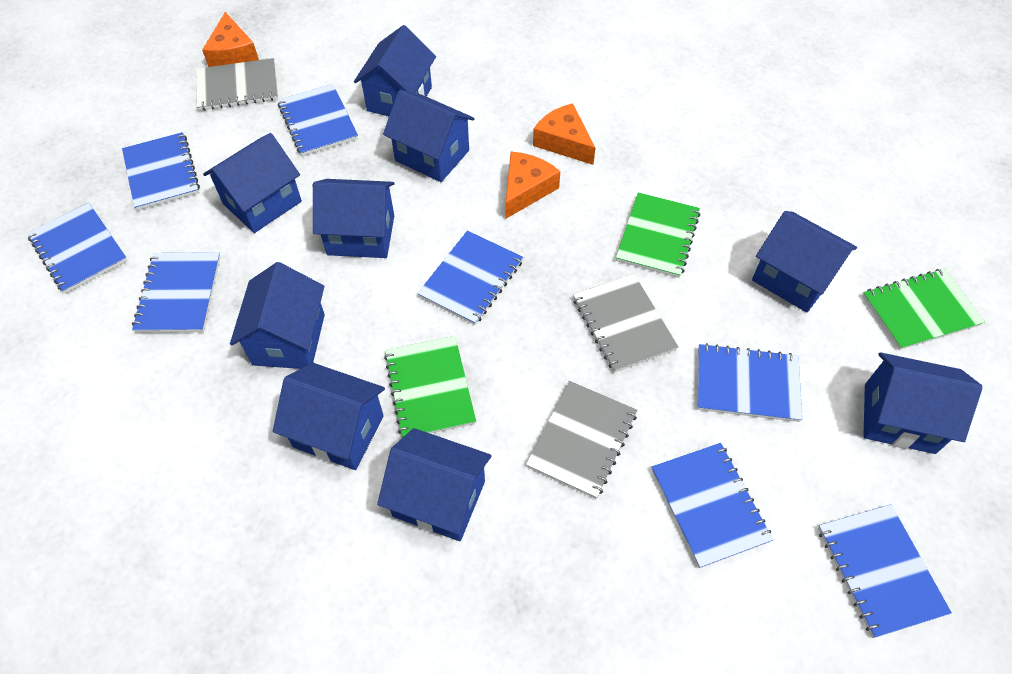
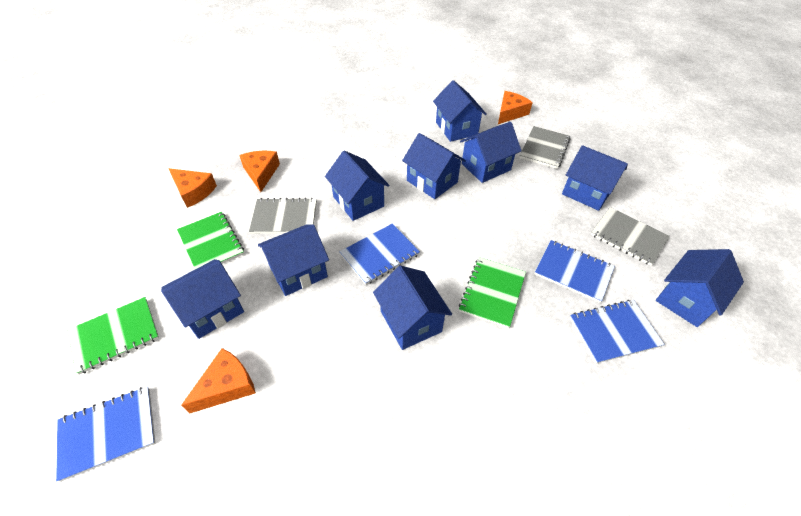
blue notebook: 8 -> 4
orange cheese: 3 -> 4

